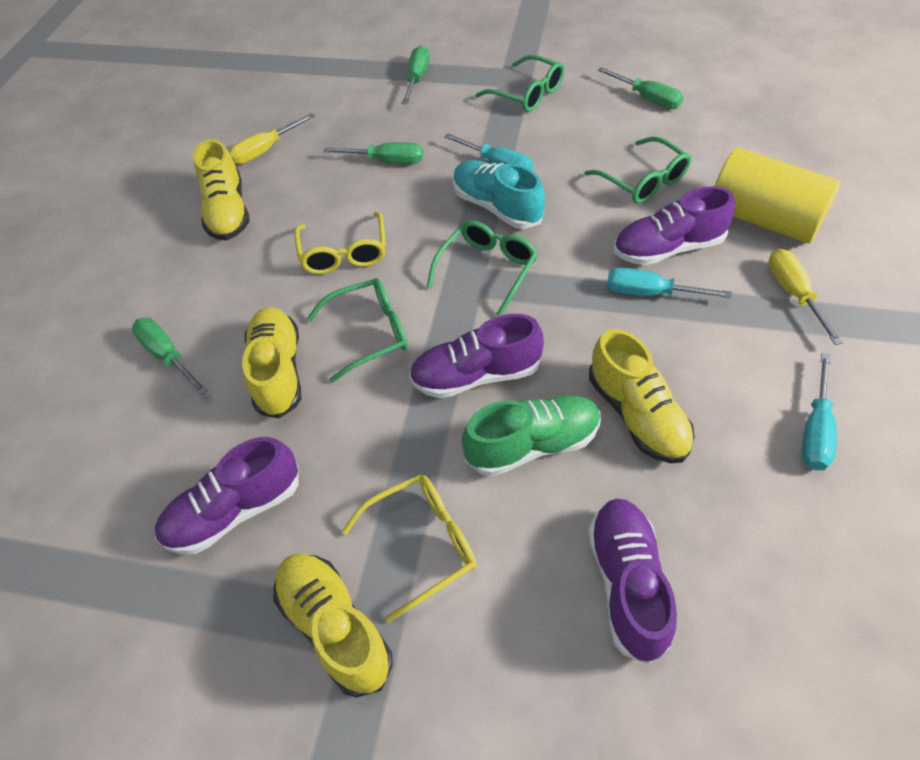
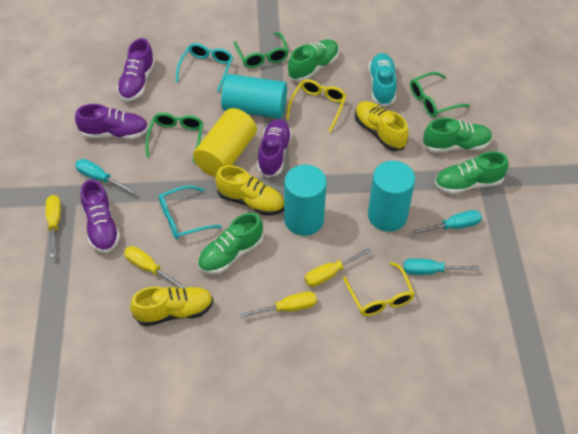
green glasses: 4 -> 3
green screwdriver: 4 -> 0
green shoe: 1 -> 4
turquoise cylinder: 0 -> 3
turquoise glasses: 0 -> 2
yellow screwdriver: 2 -> 4
yellow shoe: 4 -> 3

